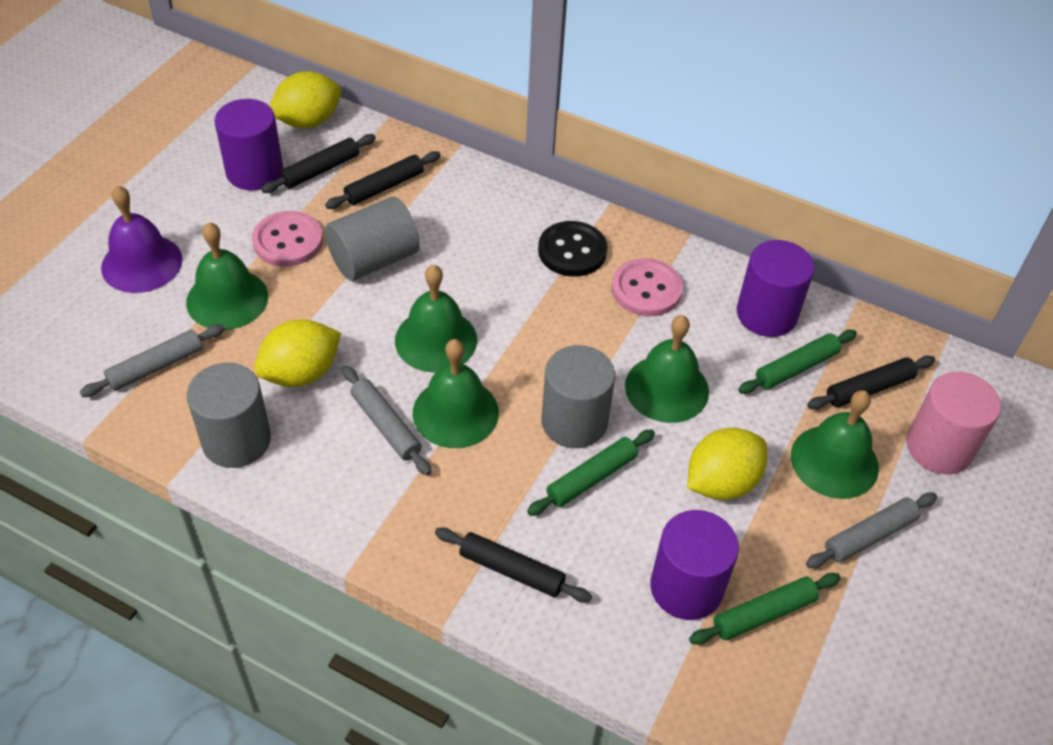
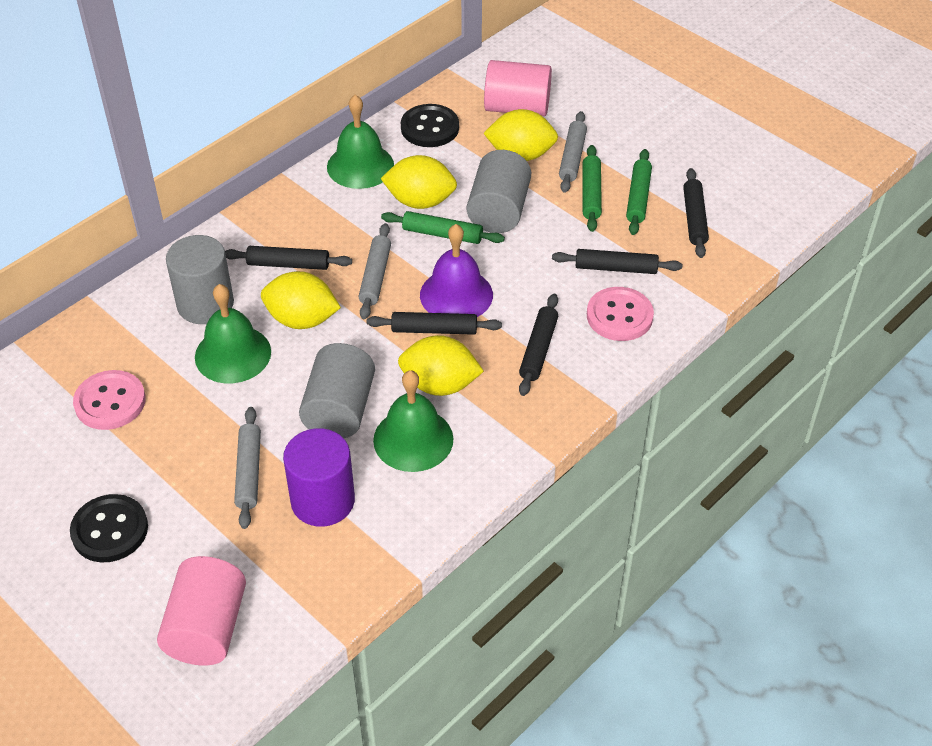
black button: 1 -> 2
black rolling pin: 4 -> 5
green bell: 5 -> 3
pink cylinder: 1 -> 2
purple cylinder: 3 -> 1
yellow lemon: 3 -> 4

